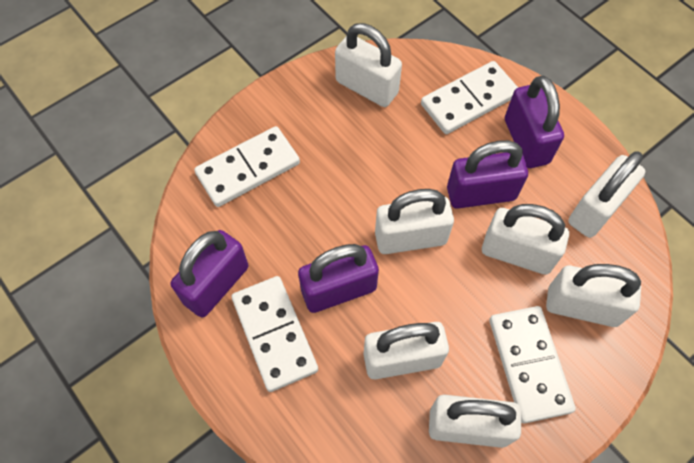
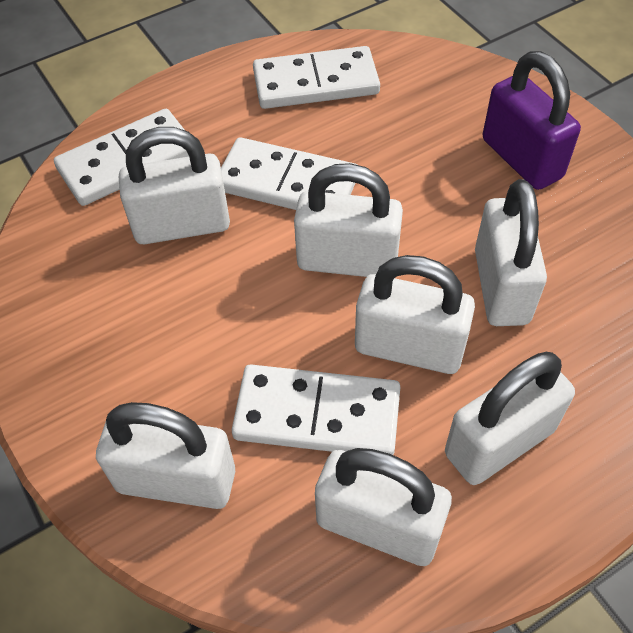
purple padlock: 4 -> 1

